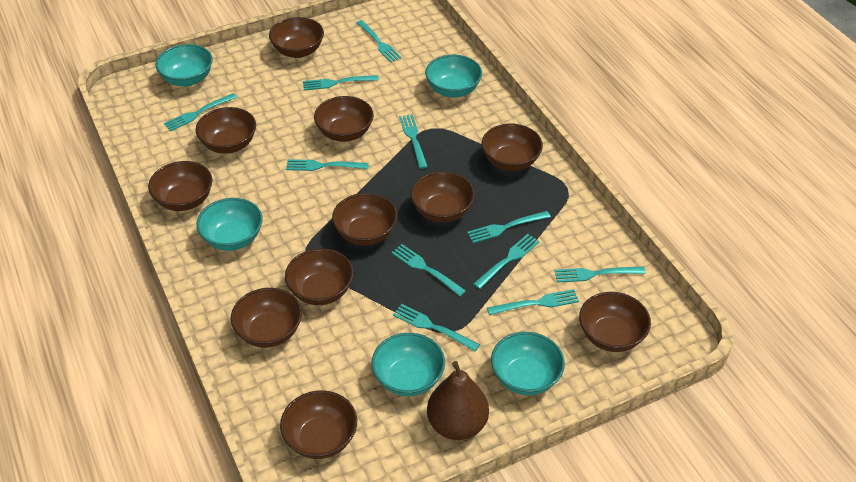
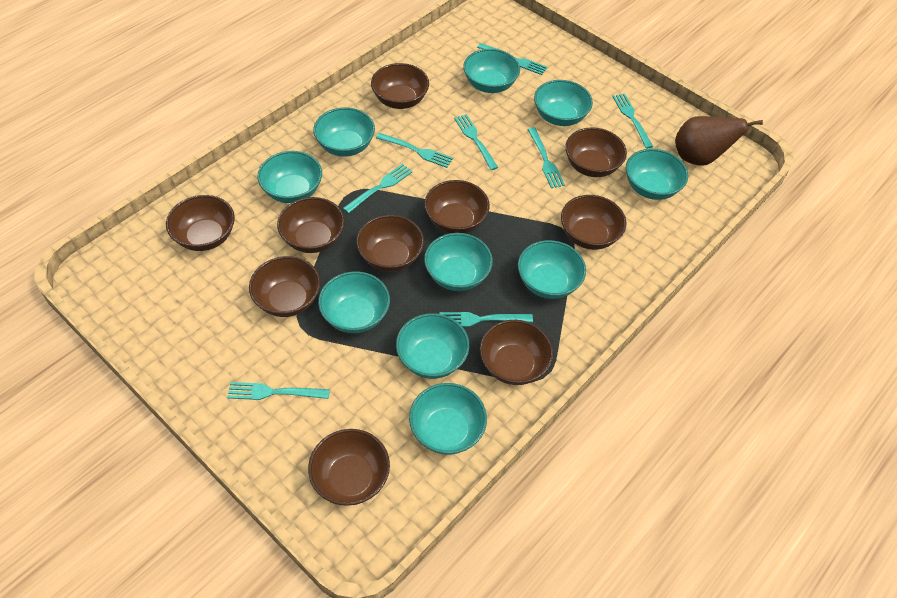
brown bowl: 11 -> 10
turquoise bowl: 5 -> 10
turquoise fork: 11 -> 8

